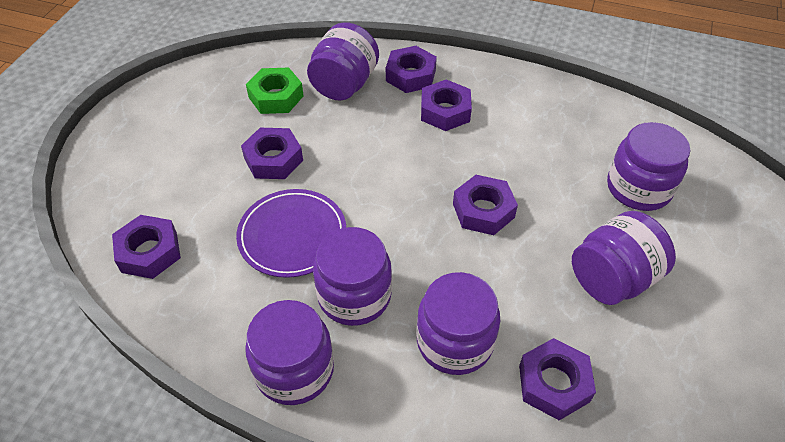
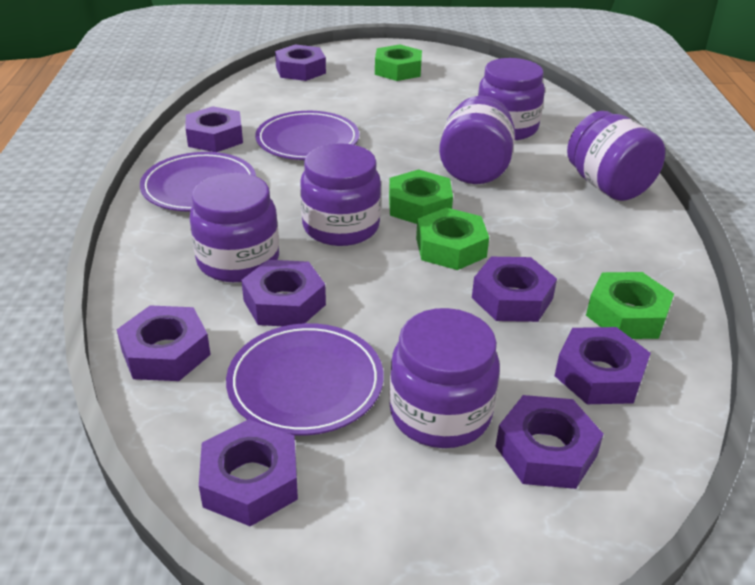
green nut: 1 -> 4
purple nut: 6 -> 8
purple plate: 1 -> 3

